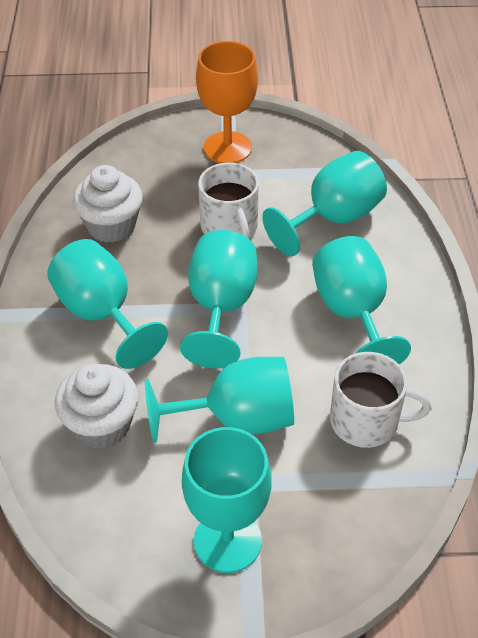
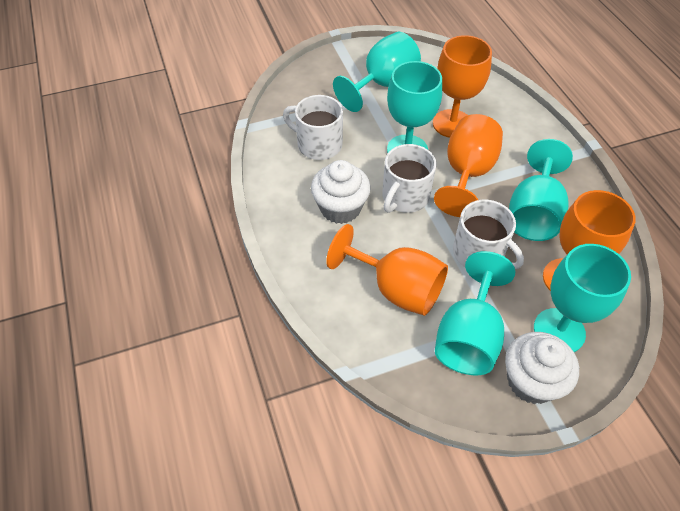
orange goblet: 1 -> 4
turquoise goblet: 6 -> 5
white mug: 2 -> 3

